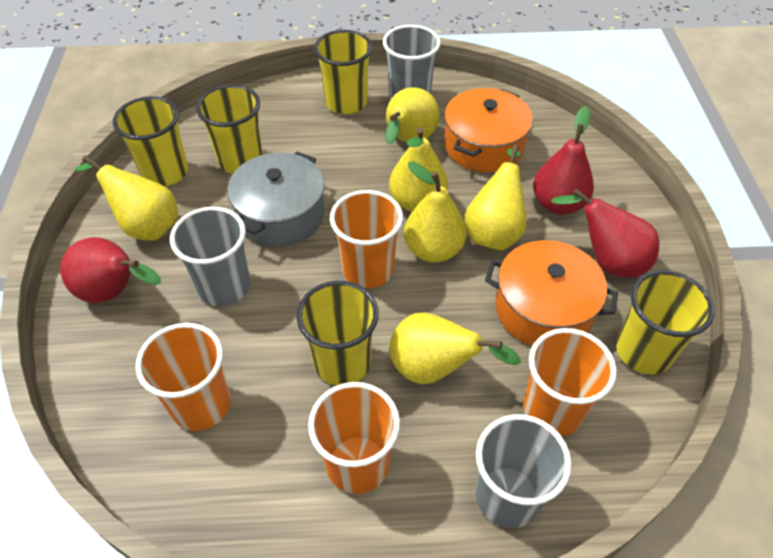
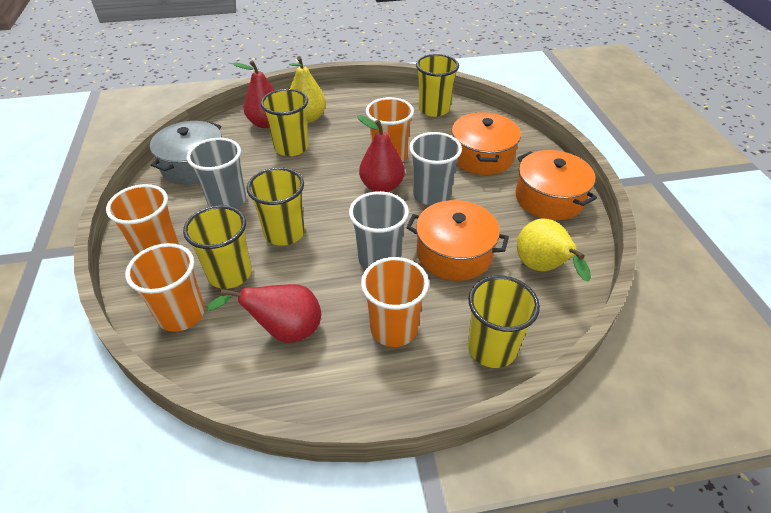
orange pot: 2 -> 3
yellow pear: 6 -> 2

